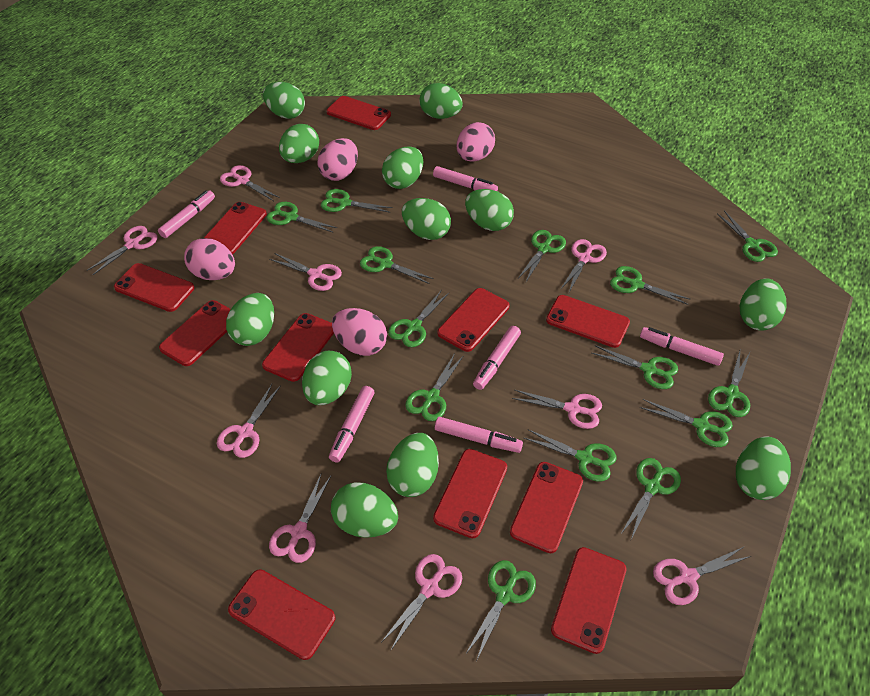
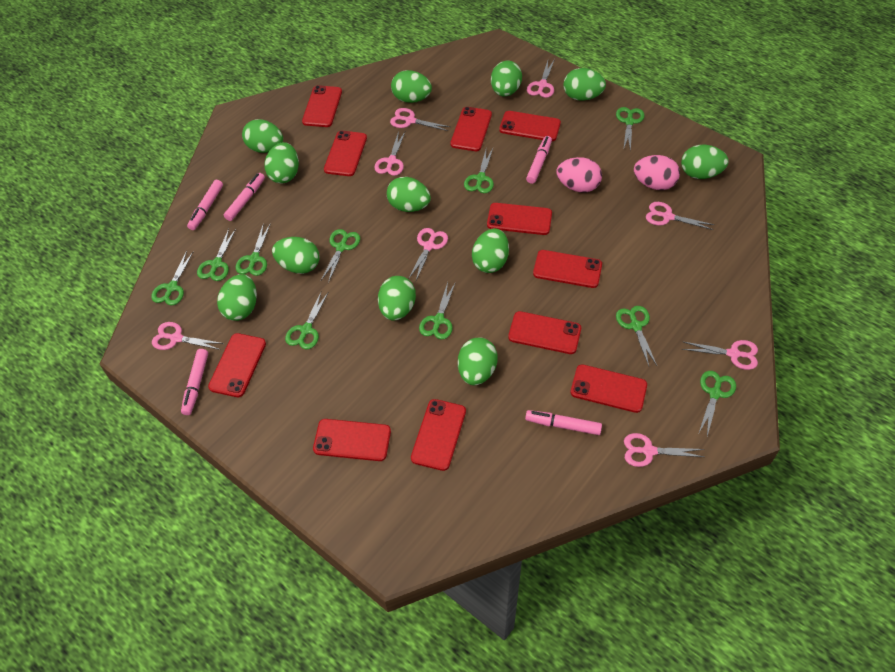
green scissors: 14 -> 10
pink egg: 4 -> 2
pink marker: 6 -> 5
pink scissors: 9 -> 8

